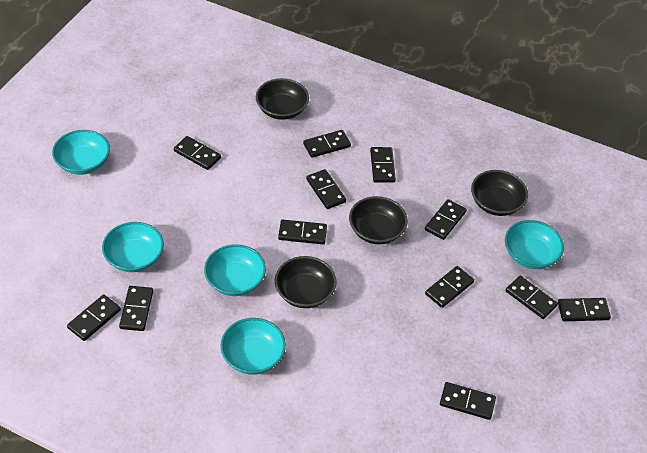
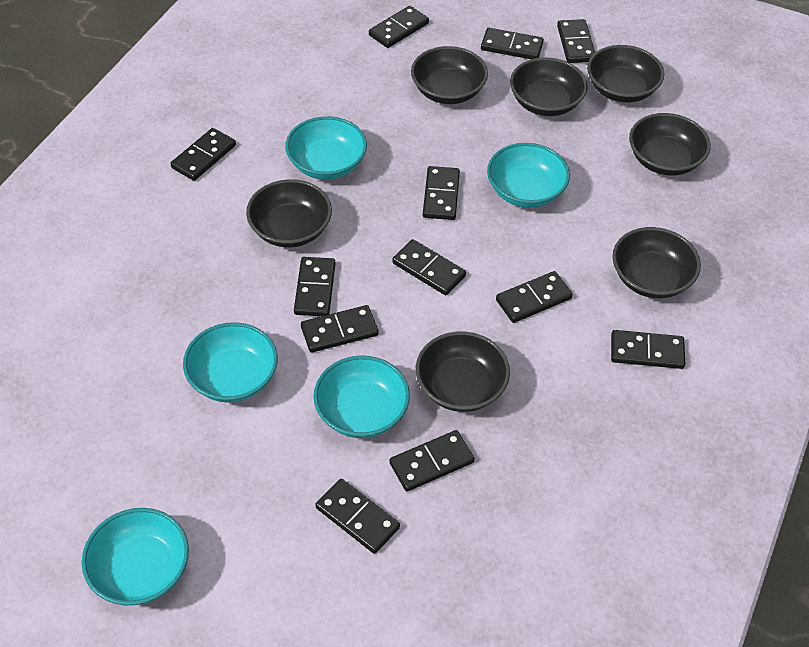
black bowl: 4 -> 7

